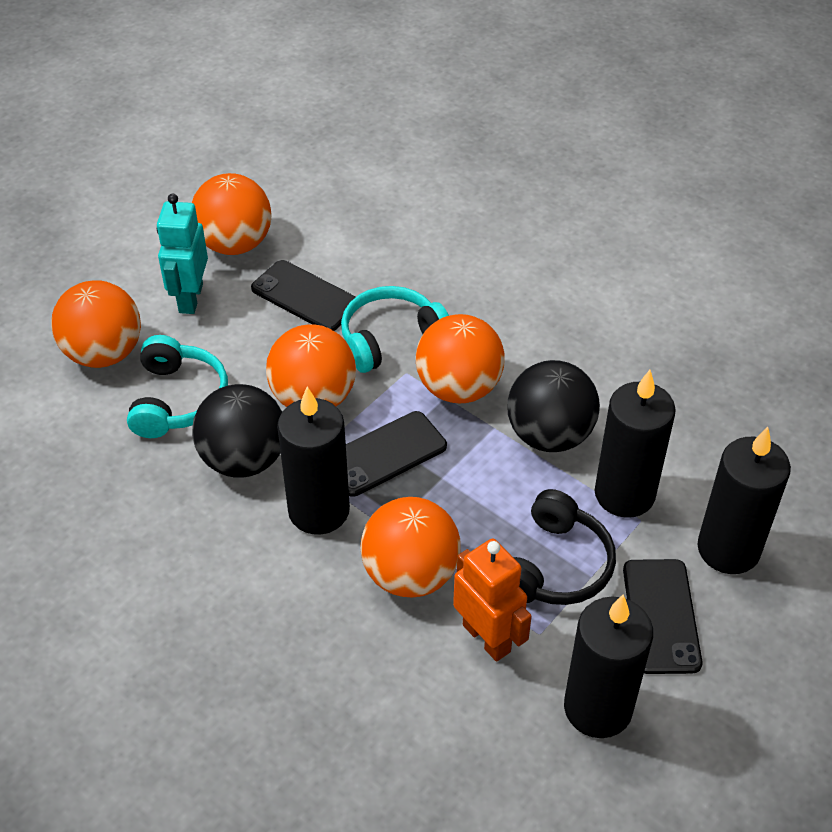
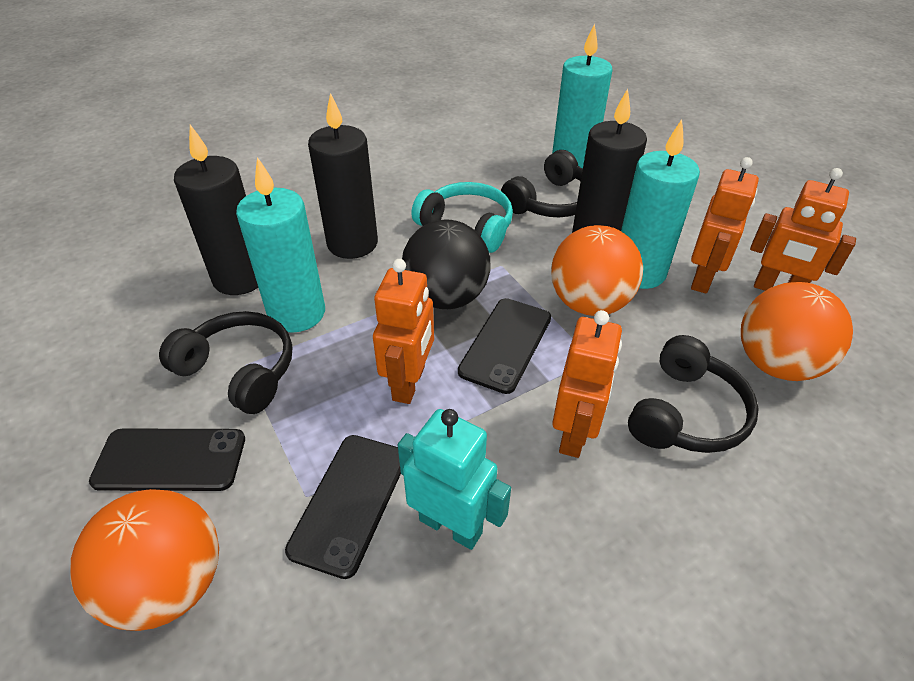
black ball: 2 -> 1
black candle: 4 -> 3
black headphones: 1 -> 3
orange ball: 5 -> 3
orange robot: 1 -> 4
turquoise candle: 0 -> 3
turquoise headphones: 2 -> 1

